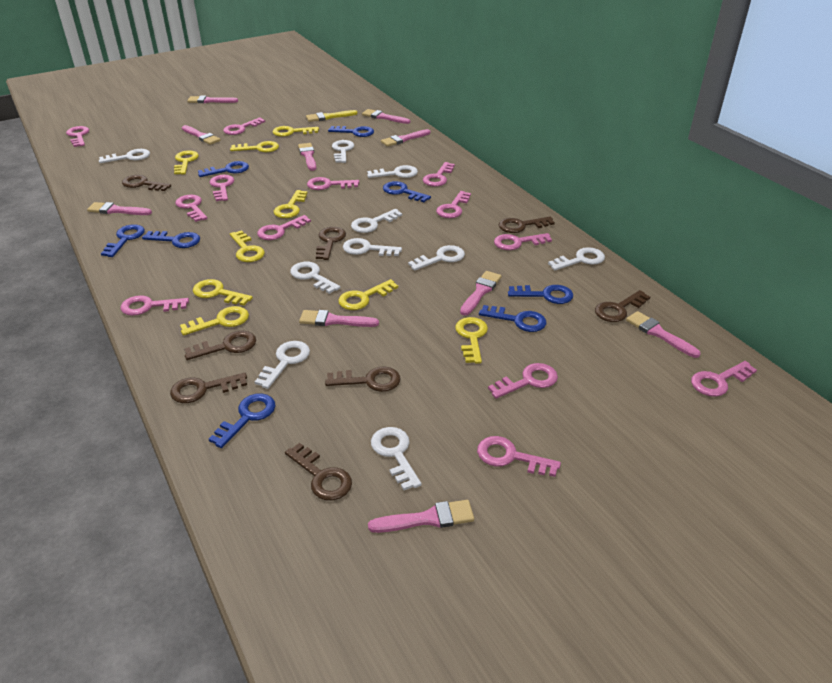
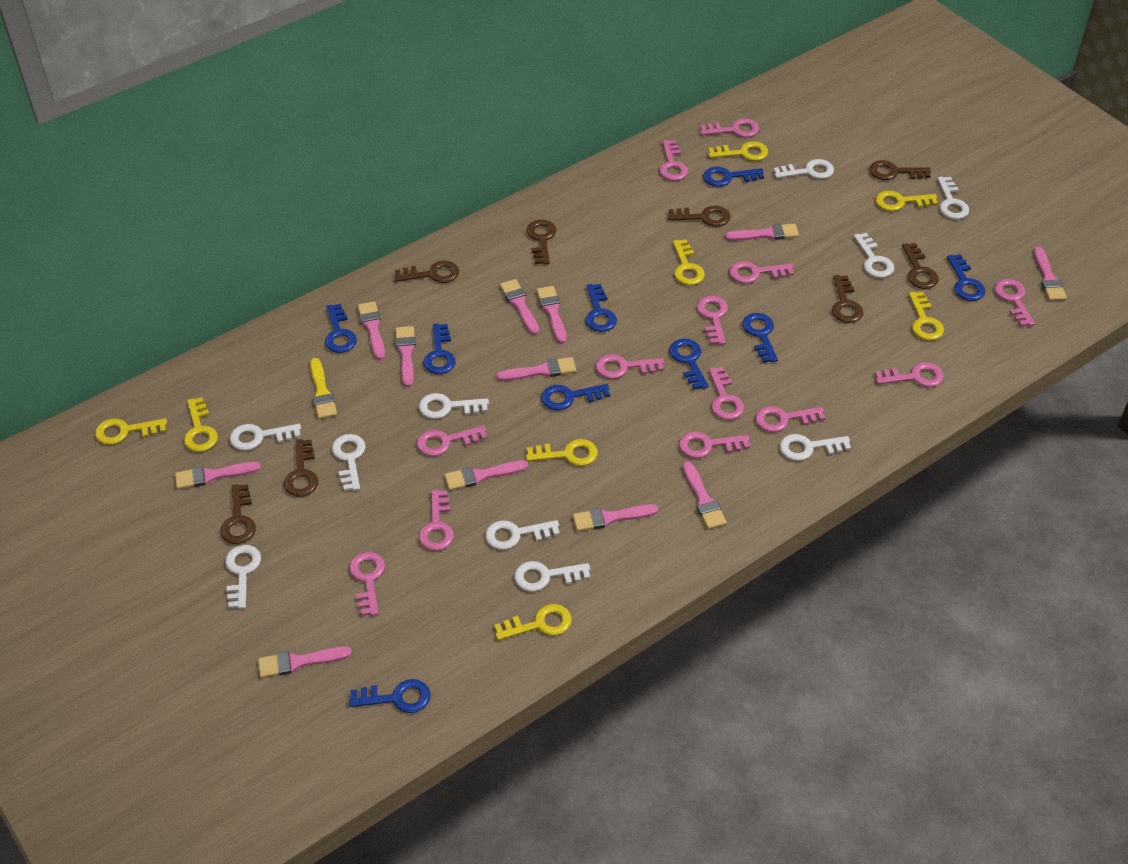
blue key: 8 -> 9
pink brush: 10 -> 12
yellow key: 9 -> 8

